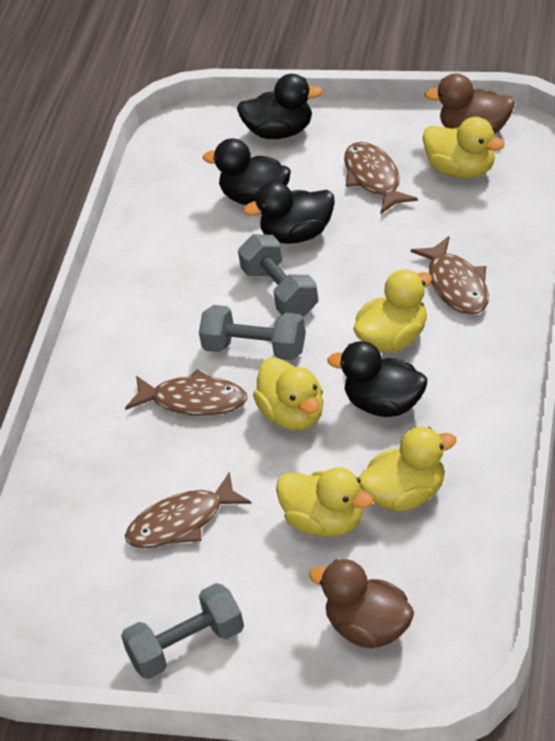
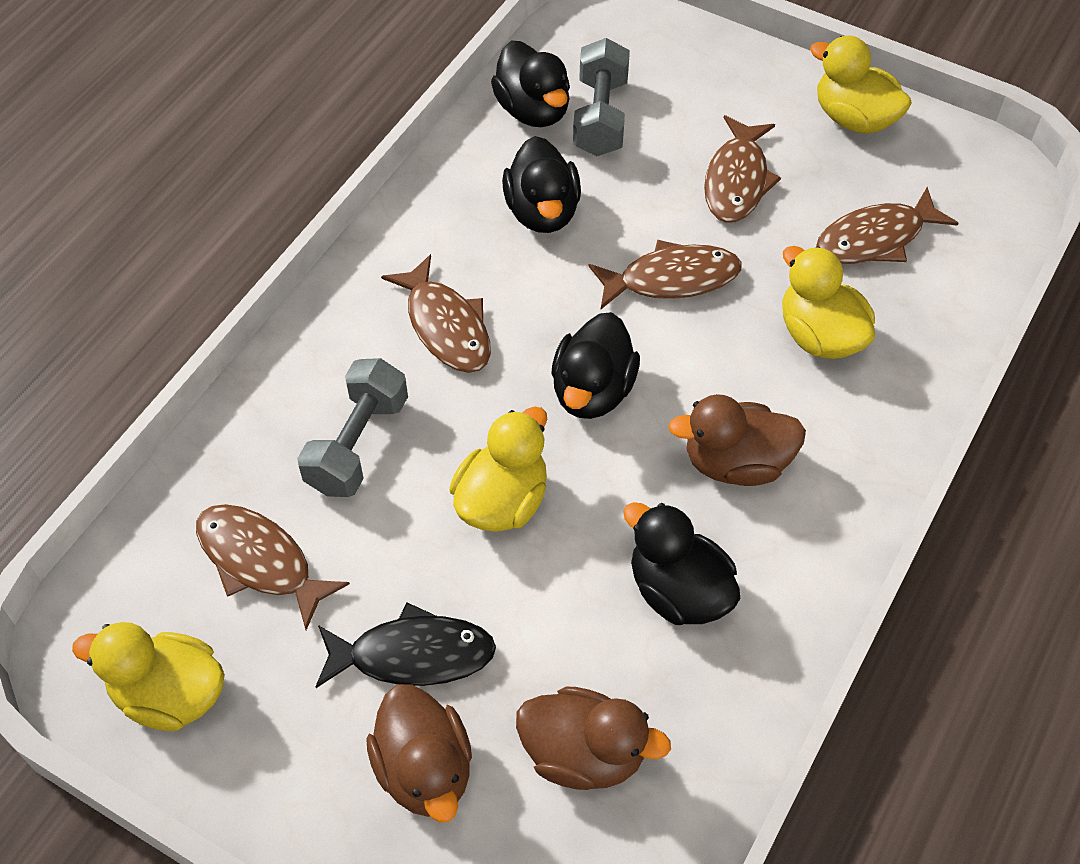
black fish: 0 -> 1
brown duck: 2 -> 3
brown fish: 4 -> 5
grey dumbbell: 3 -> 2
yellow duck: 5 -> 4

